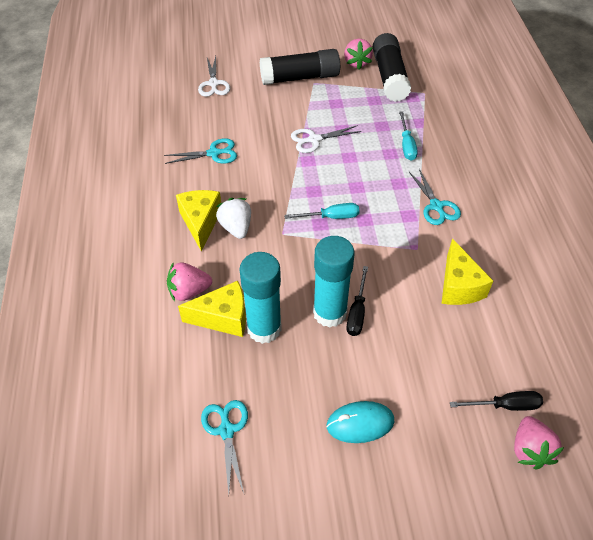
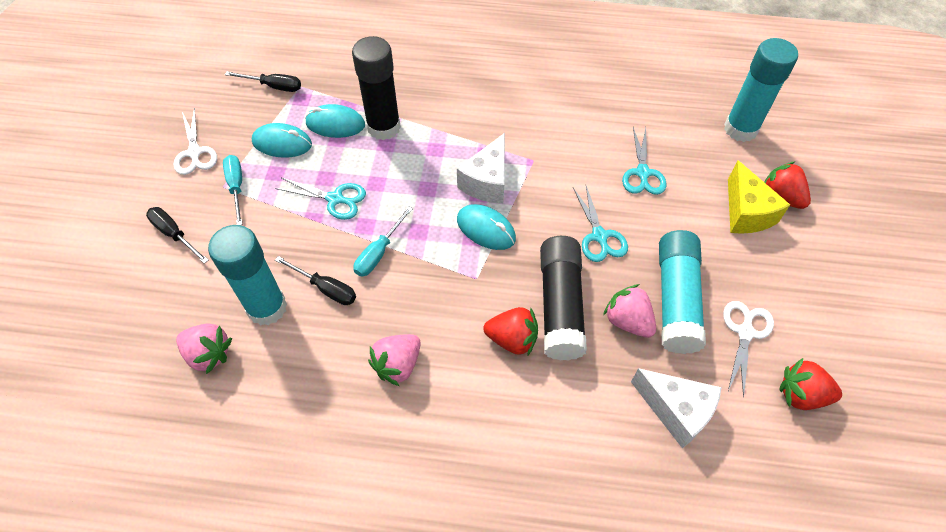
black screwdriver: 2 -> 3
red strawberry: 0 -> 3
turquoise glue stick: 2 -> 3
turquoise mouse: 1 -> 3
white cheese: 0 -> 2
white strawberry: 1 -> 0
yellow cheese: 3 -> 1

